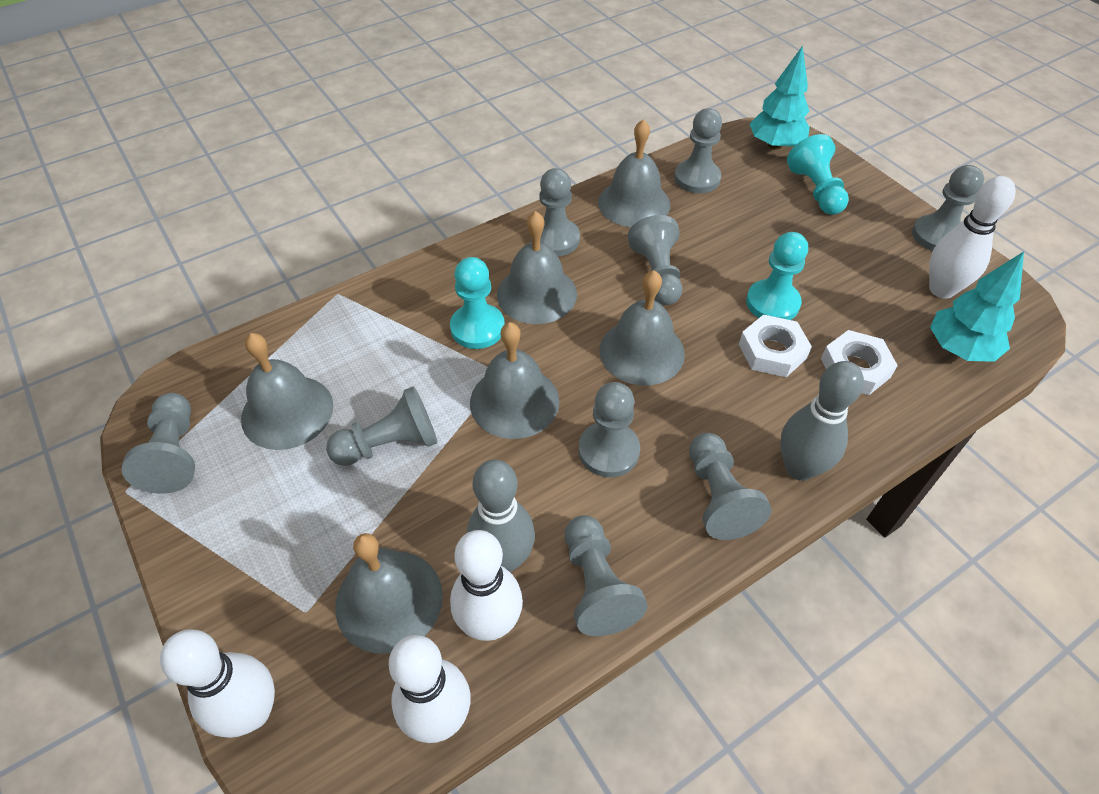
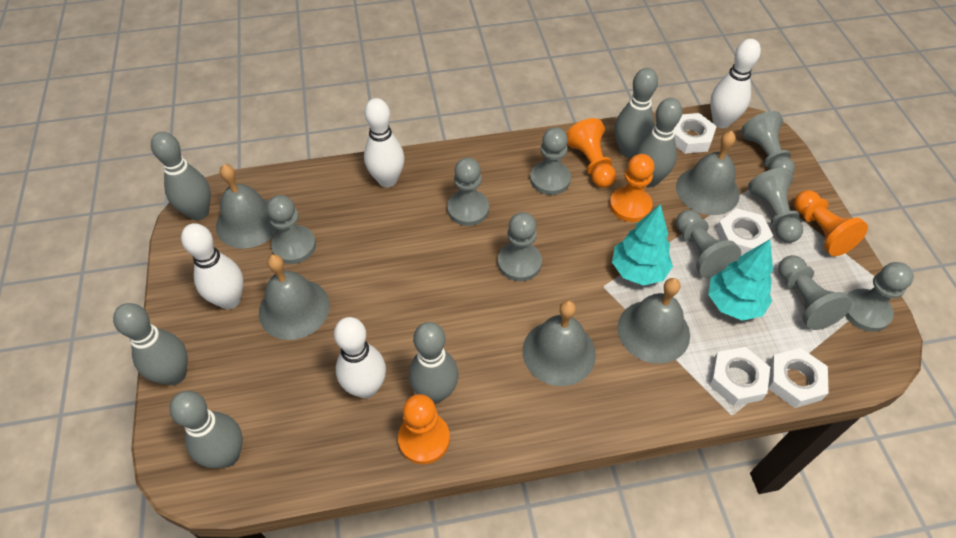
grey bell: 6 -> 5
grey bowling pin: 2 -> 6
orange pawn: 0 -> 4
turquoise pawn: 3 -> 0
white nut: 2 -> 4

